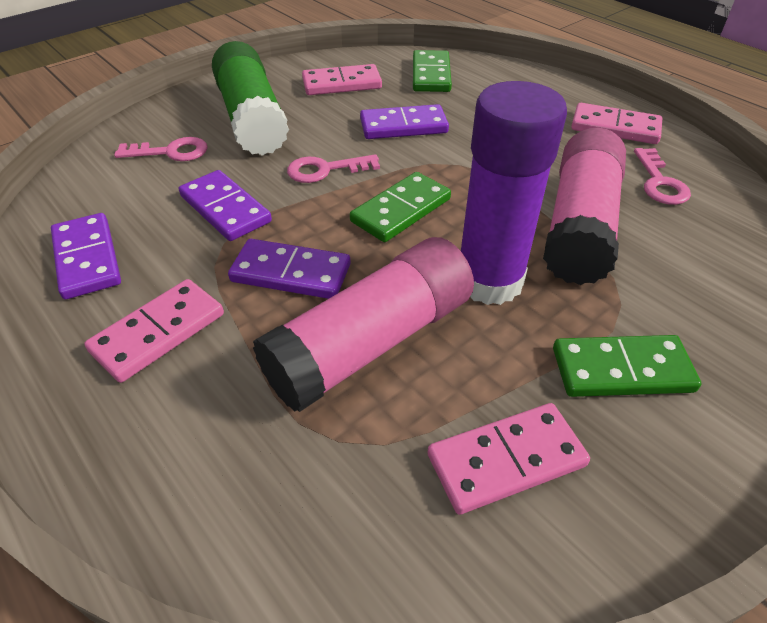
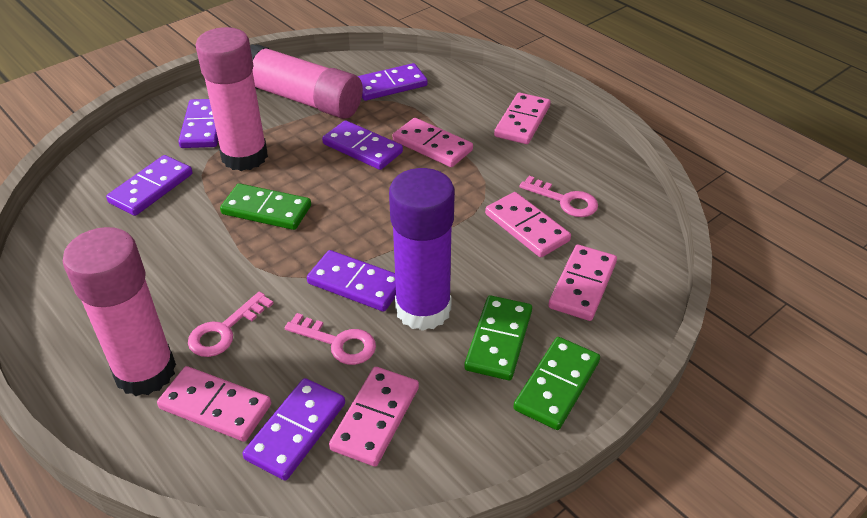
green glue stick: 1 -> 0
pink domino: 4 -> 6
pink glue stick: 2 -> 3
purple domino: 4 -> 6

